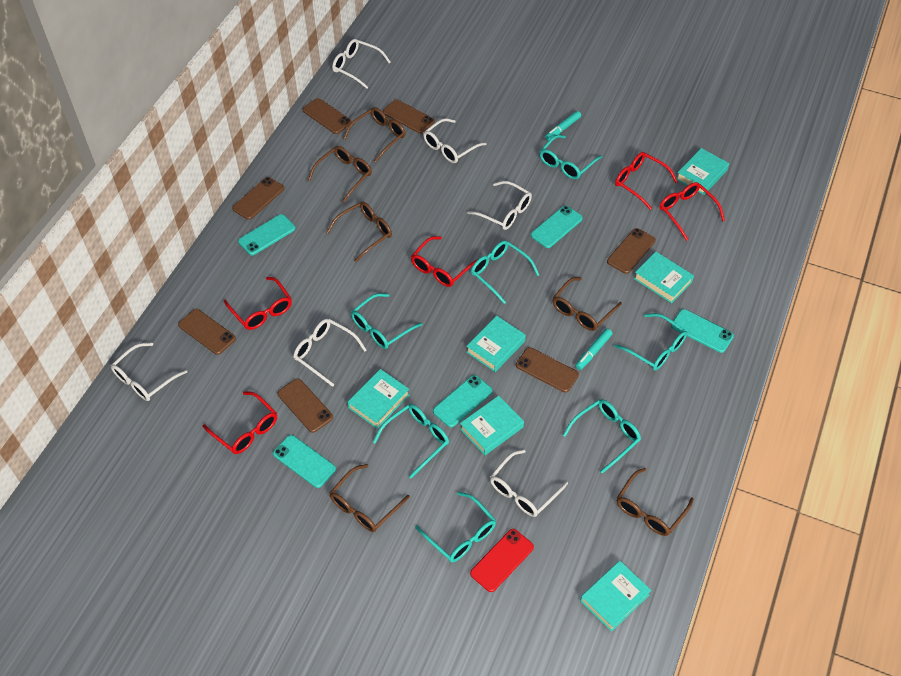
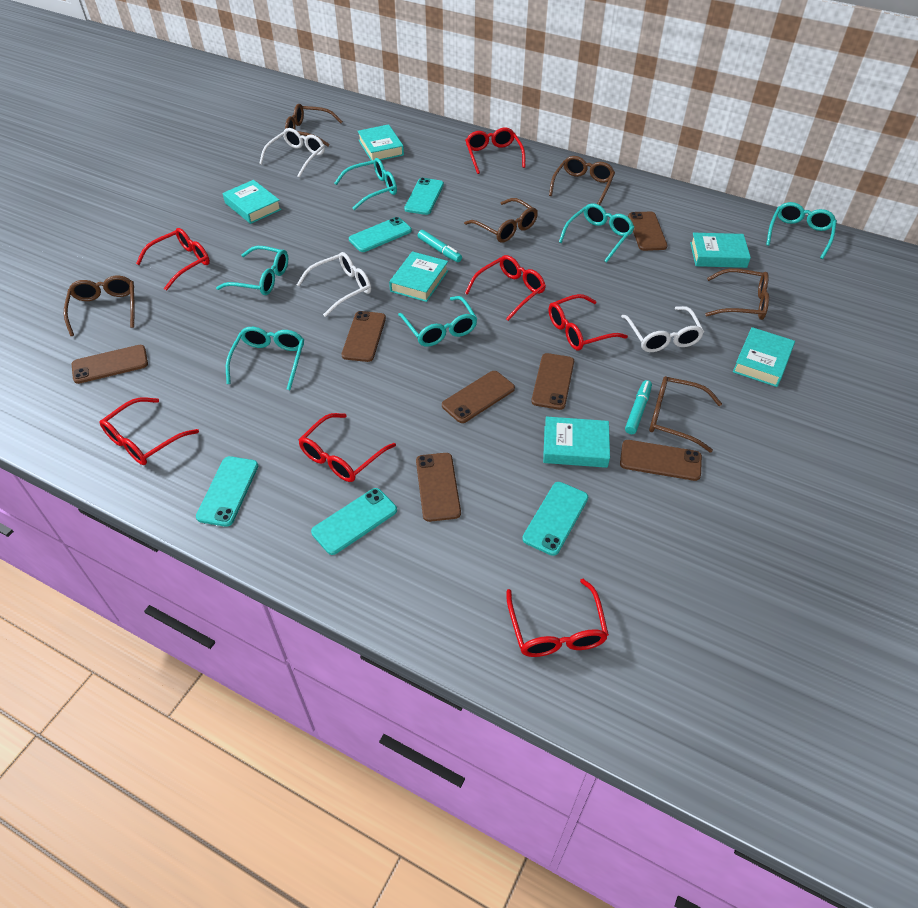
red glasses: 5 -> 7
red phone: 1 -> 0
turquoise glasses: 7 -> 6
white glasses: 6 -> 3

